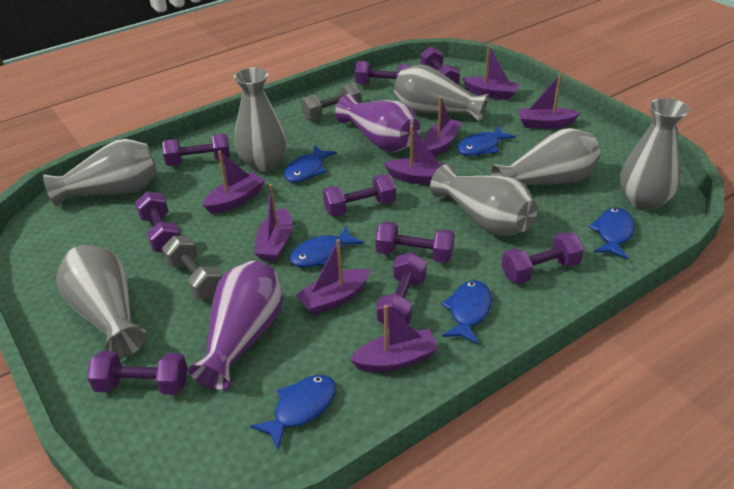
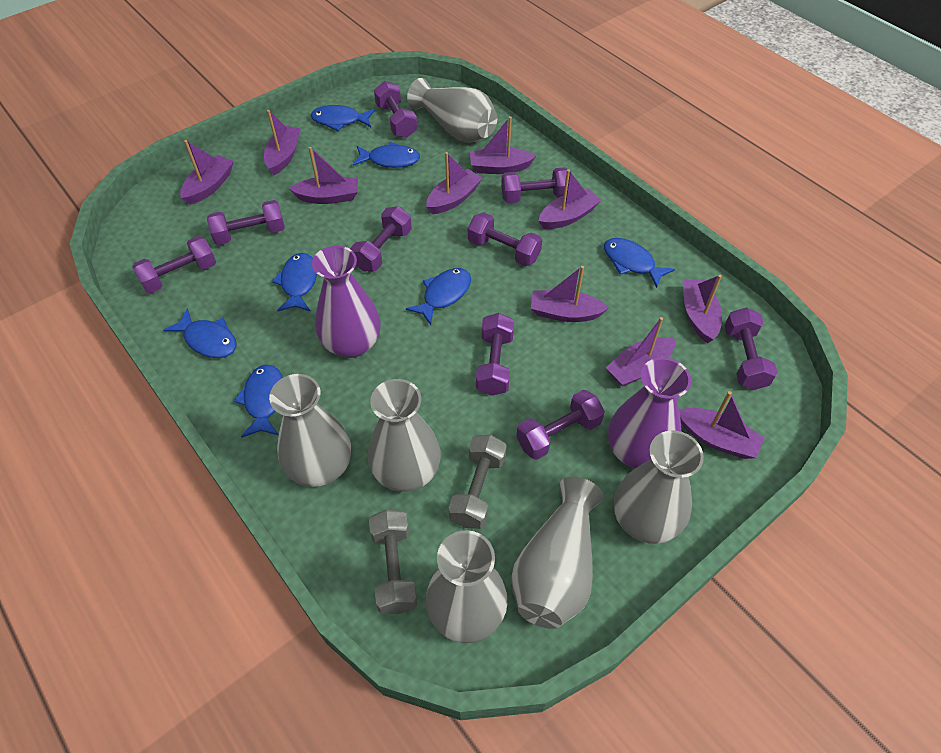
blue fish: 6 -> 7
grey vase: 7 -> 6
purple boat: 8 -> 10

